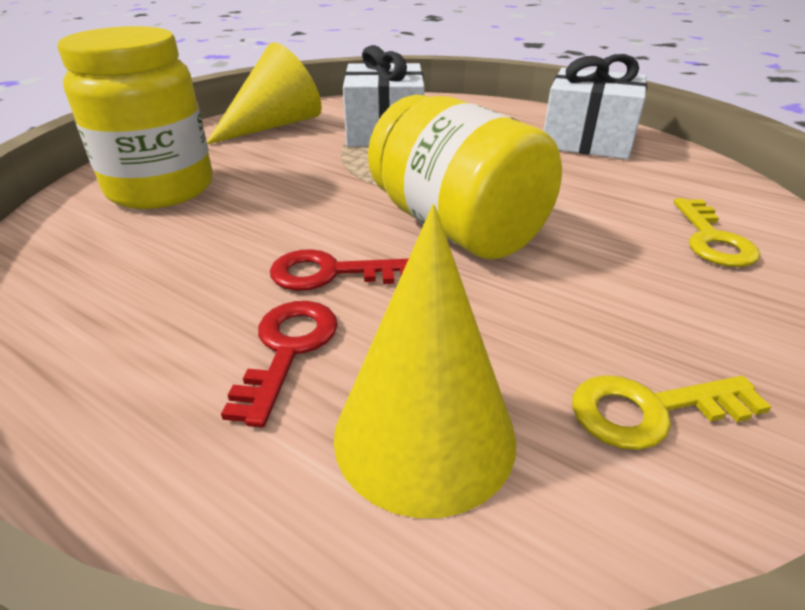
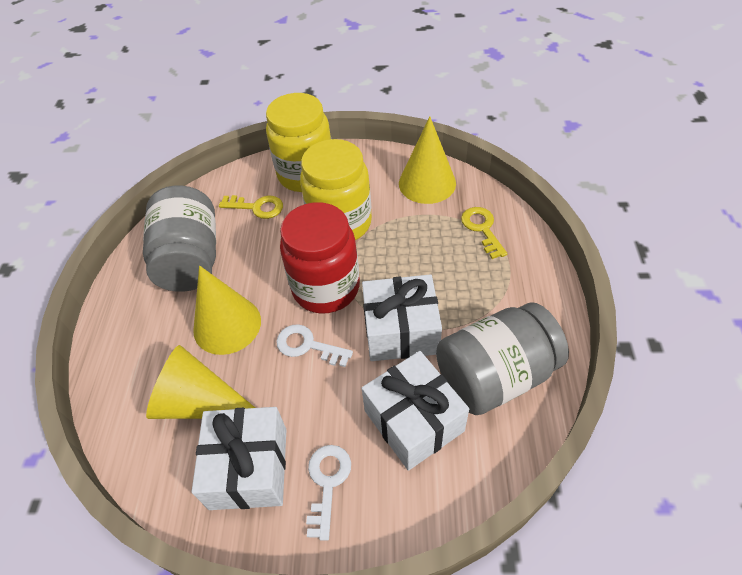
grey jar: 0 -> 2
red jar: 0 -> 1
red key: 2 -> 0
white gift: 2 -> 3
white key: 0 -> 2
yellow cone: 2 -> 3

